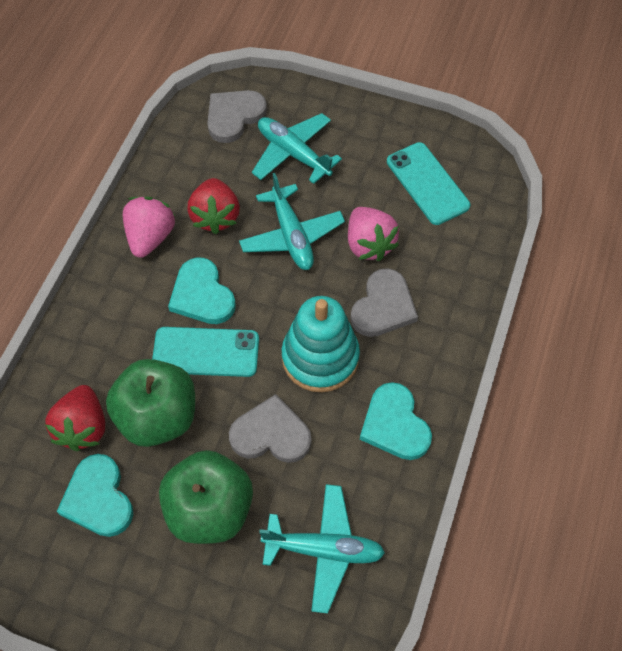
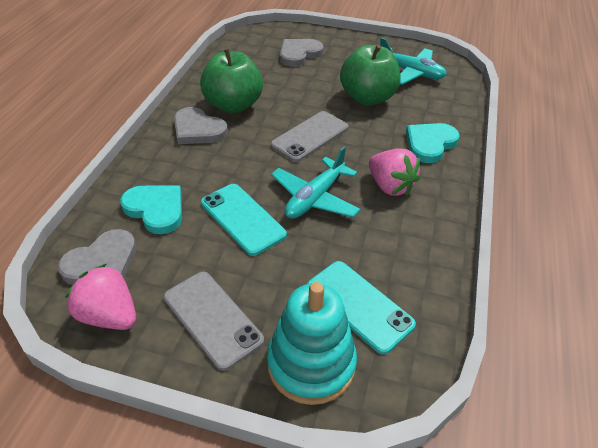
grey phone: 0 -> 2
red strawberry: 2 -> 0
turquoise heart: 3 -> 2
turquoise plane: 3 -> 2

